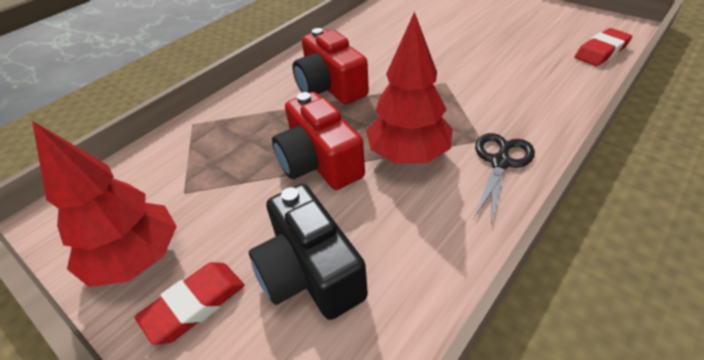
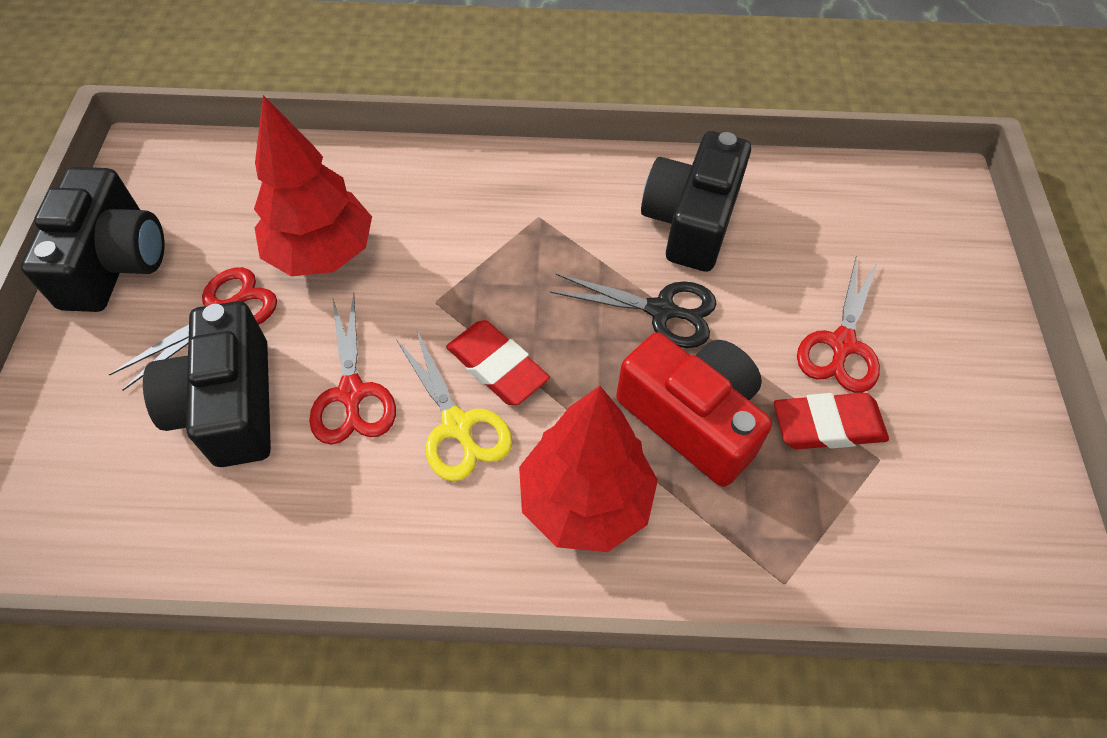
black camera: 1 -> 3
red camera: 2 -> 1
red scissors: 0 -> 3
yellow scissors: 0 -> 1

